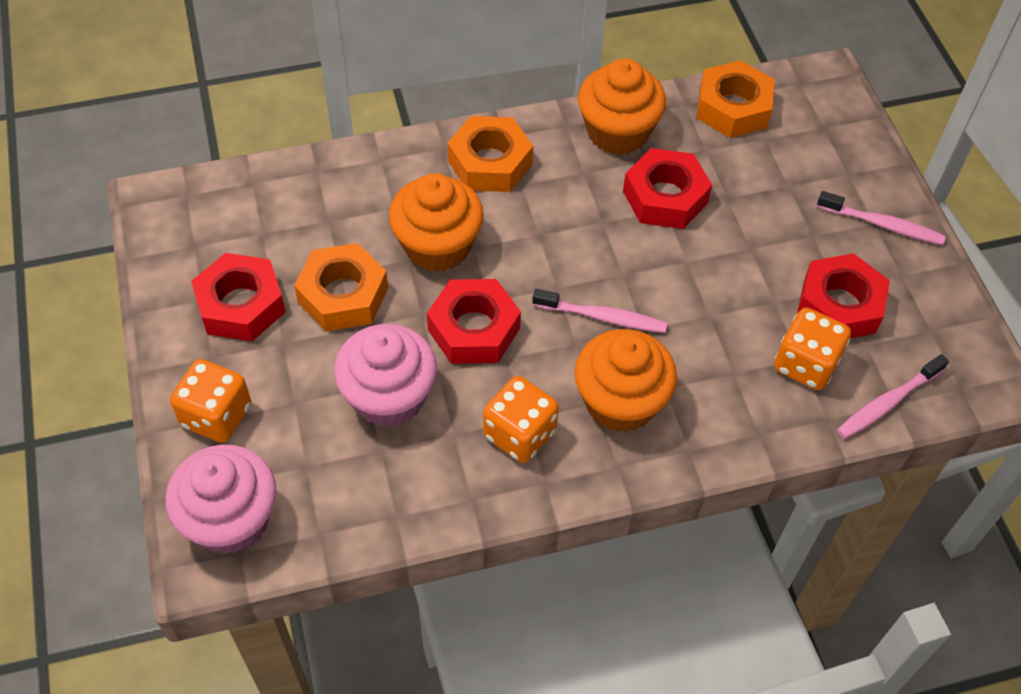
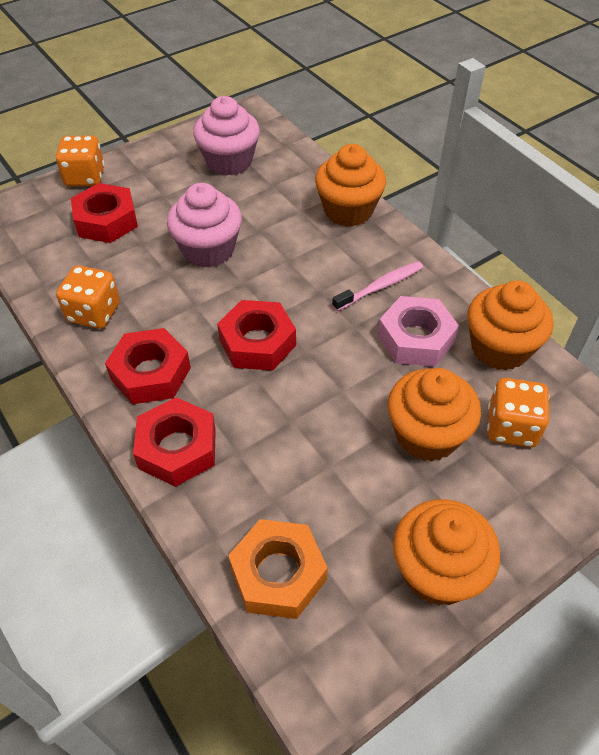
orange cupcake: 3 -> 4
orange nut: 3 -> 1
pink nut: 0 -> 1
pink toothbrush: 3 -> 1

